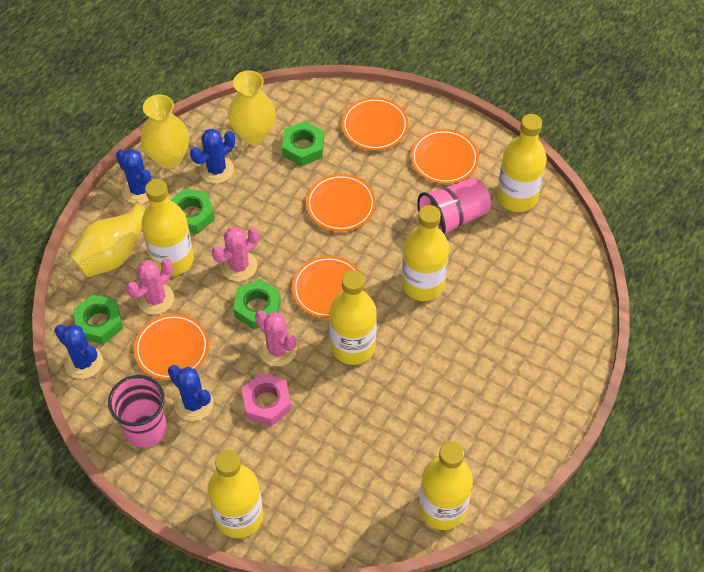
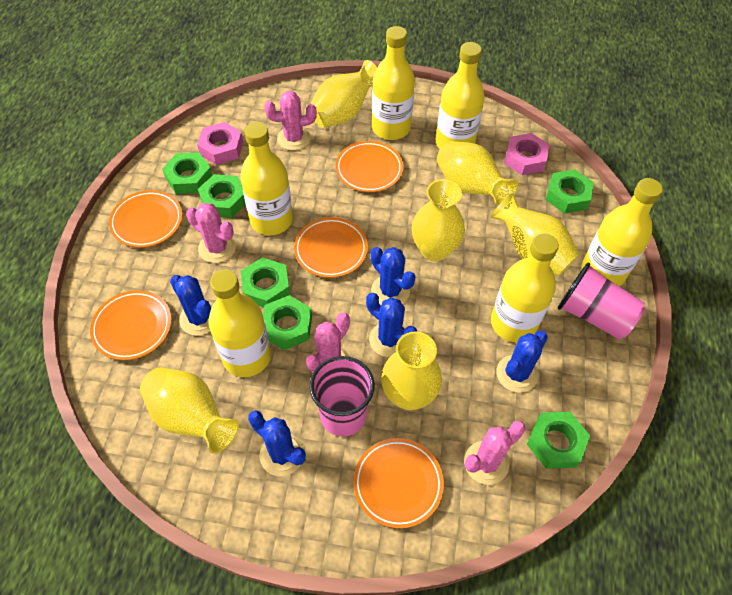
blue cactus: 4 -> 5
green nut: 4 -> 6
pink cactus: 3 -> 4
pink nut: 1 -> 2
yellow vase: 3 -> 6

